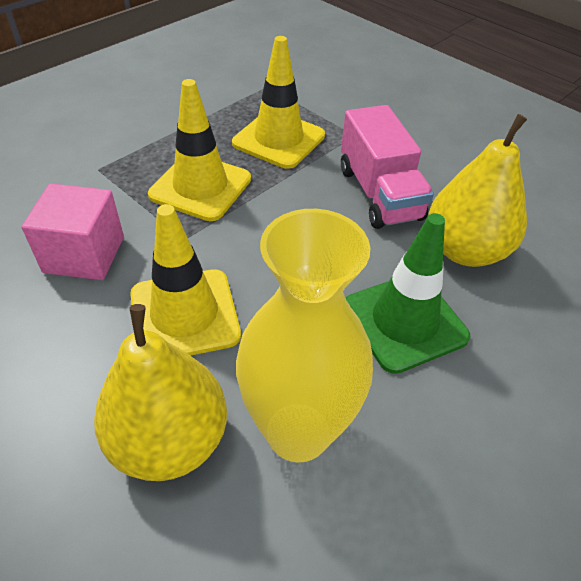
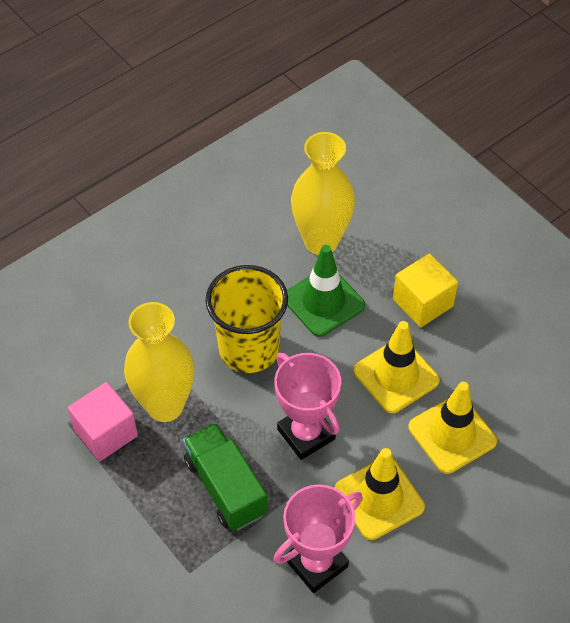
green truck: 0 -> 1
pink trophy: 0 -> 2
pink truck: 1 -> 0
yellow cube: 0 -> 1
yellow cup: 0 -> 1
yellow pear: 2 -> 0
yellow vase: 1 -> 2

